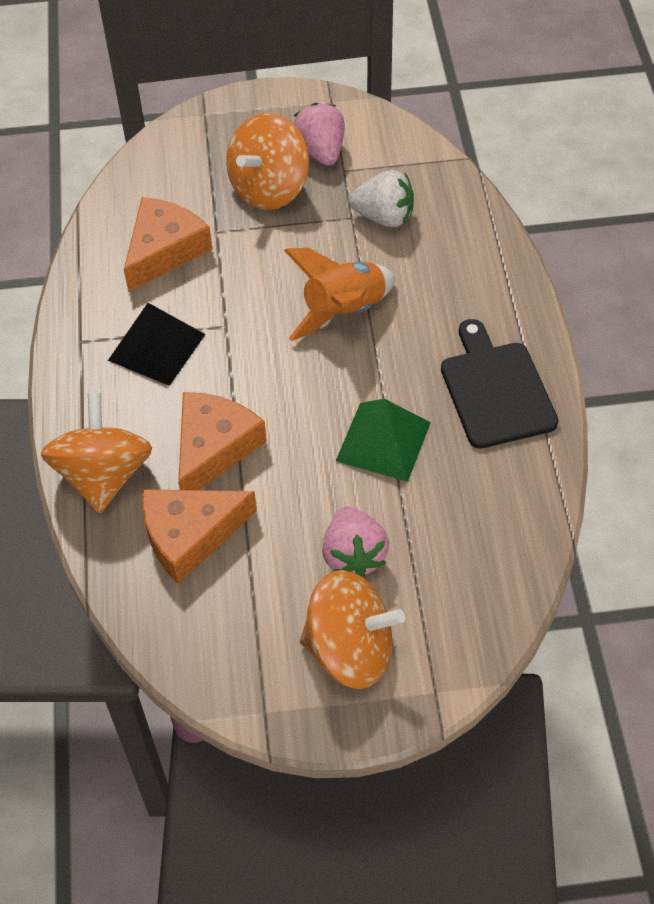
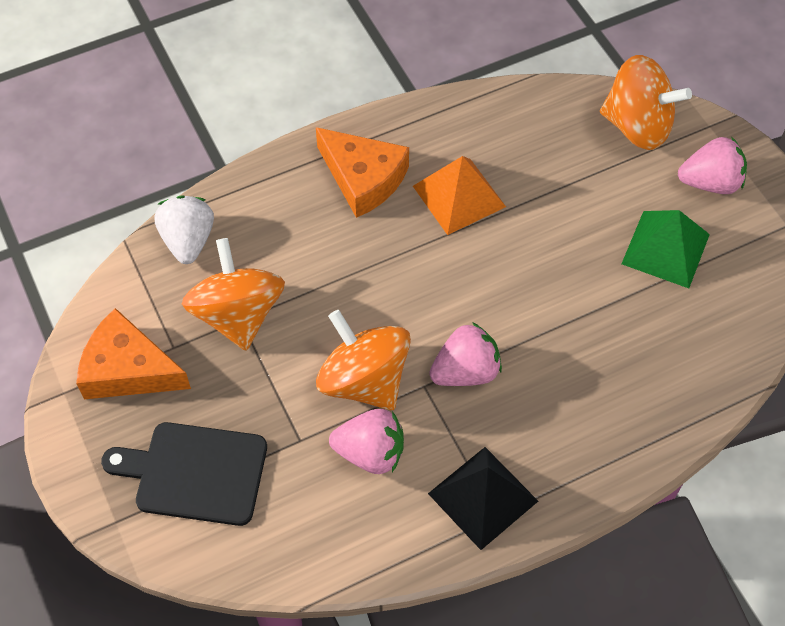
orange cheese: 3 -> 2
orange pyramid: 0 -> 1
orange rocket: 1 -> 0
pink strawberry: 2 -> 3

